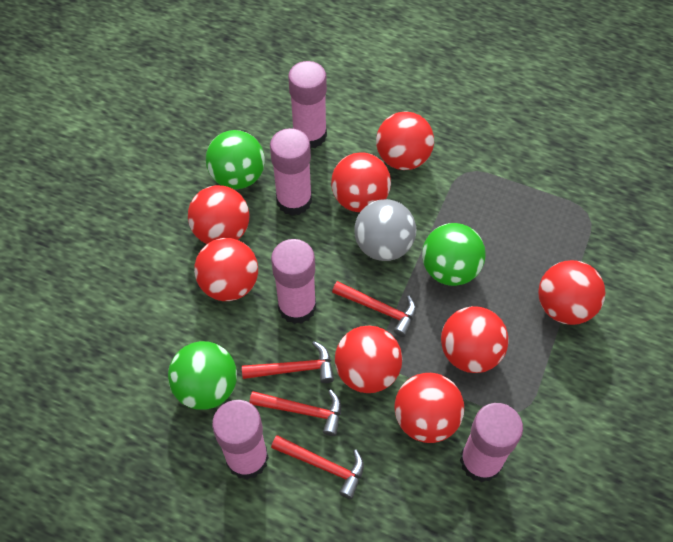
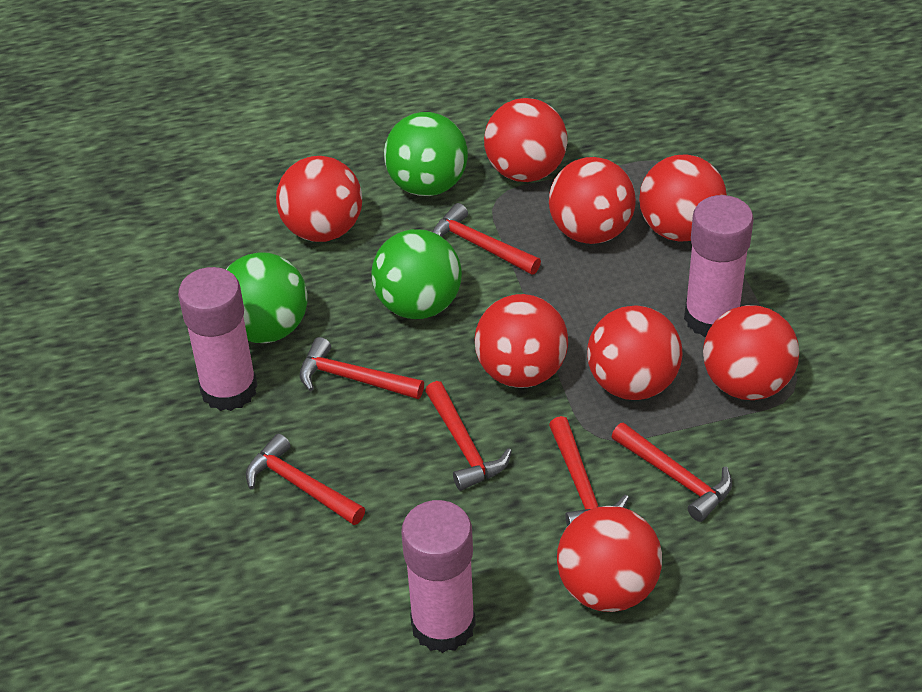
grey ball: 1 -> 0
pink glue stick: 5 -> 3
red hammer: 4 -> 6

